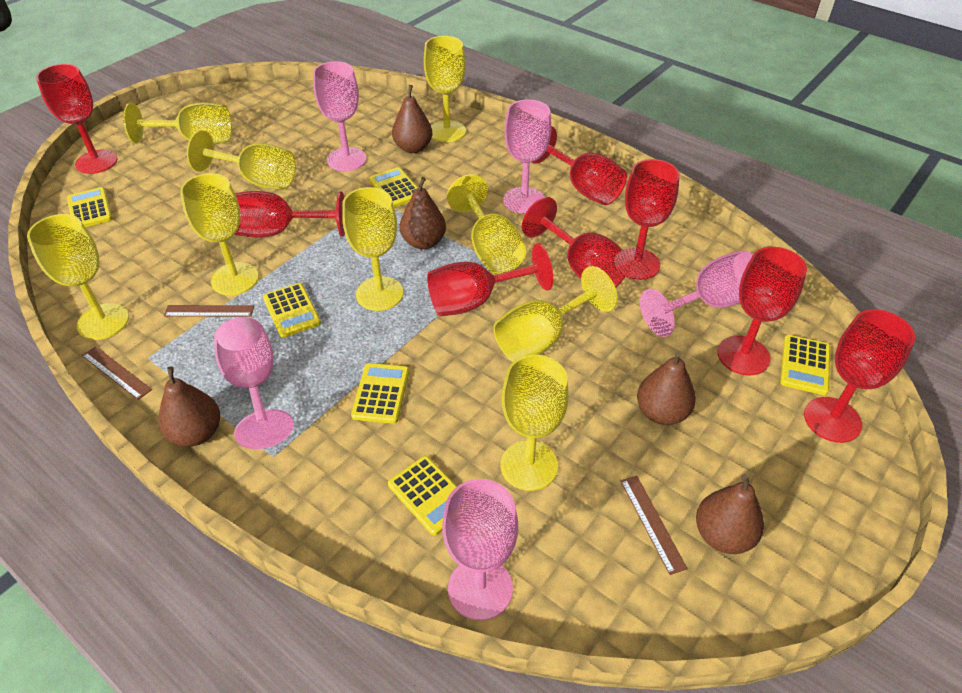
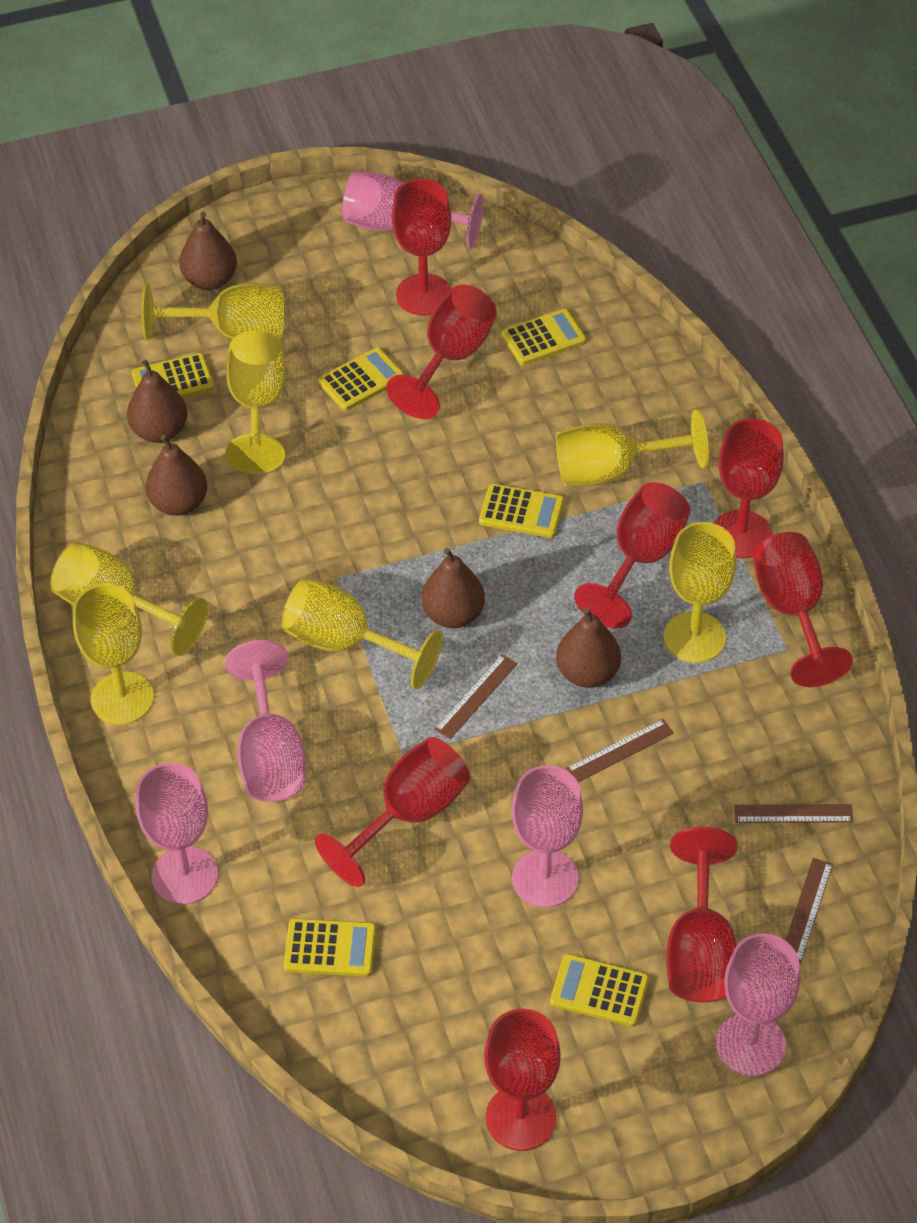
brown ruler: 3 -> 4
yellow goblet: 9 -> 7

